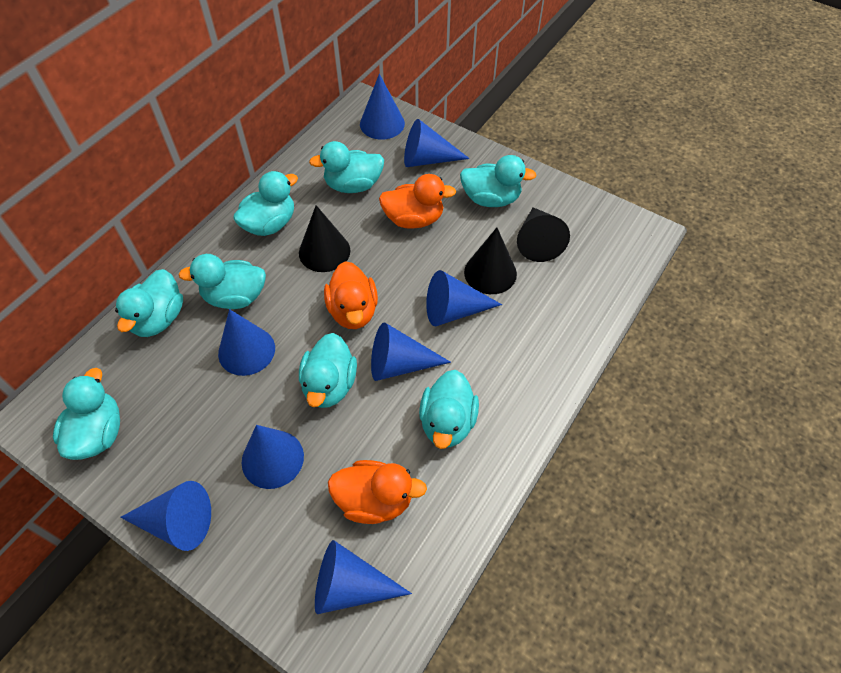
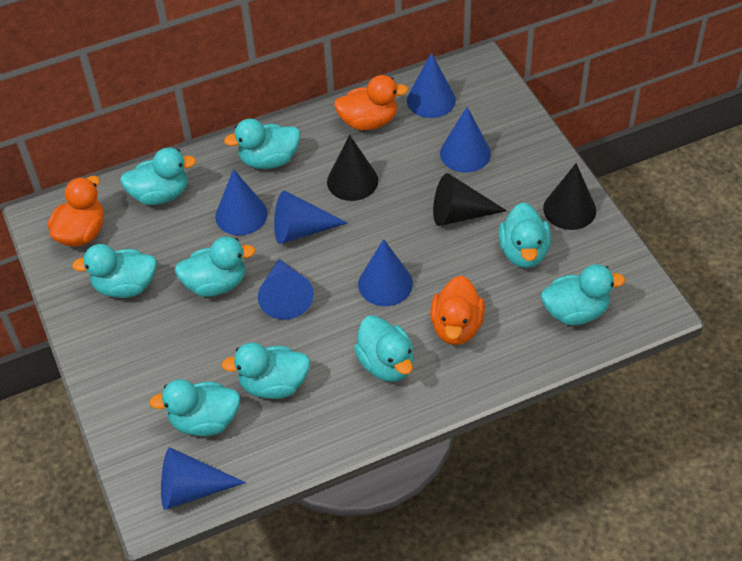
blue cone: 8 -> 7
turquoise duck: 8 -> 9

